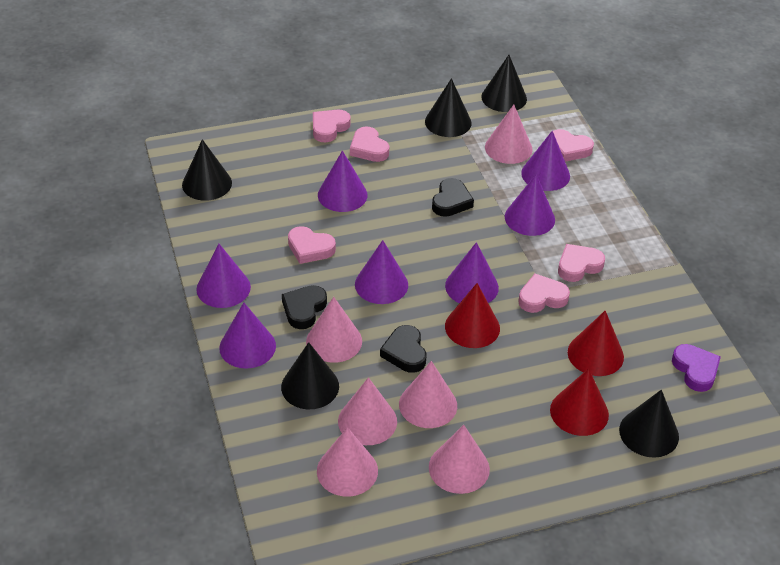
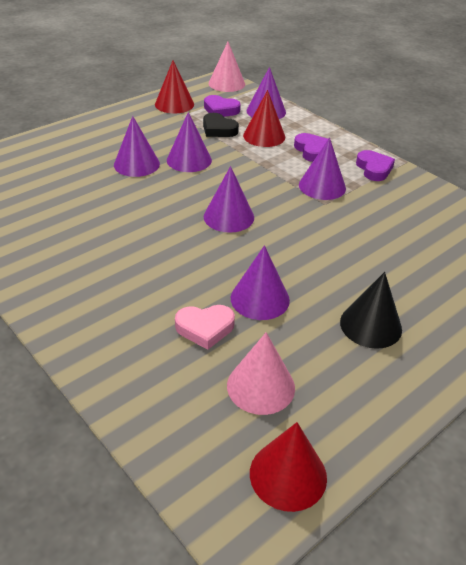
black cone: 5 -> 1
black heart: 3 -> 1
pink cone: 6 -> 2
pink heart: 6 -> 1
purple cone: 7 -> 6
purple heart: 1 -> 3

